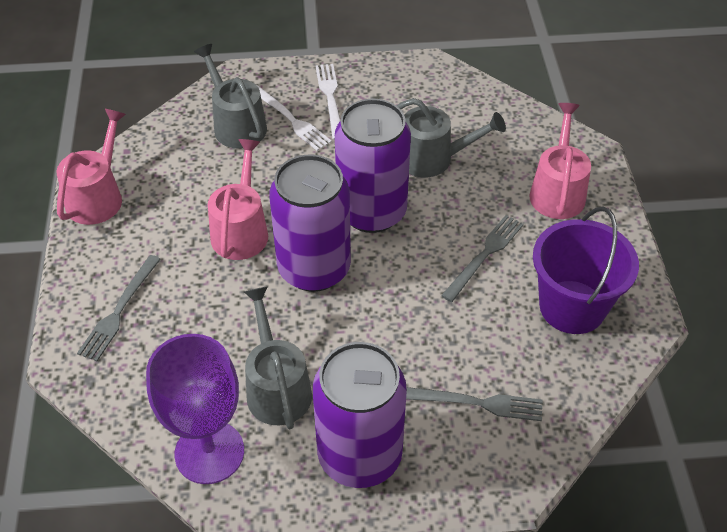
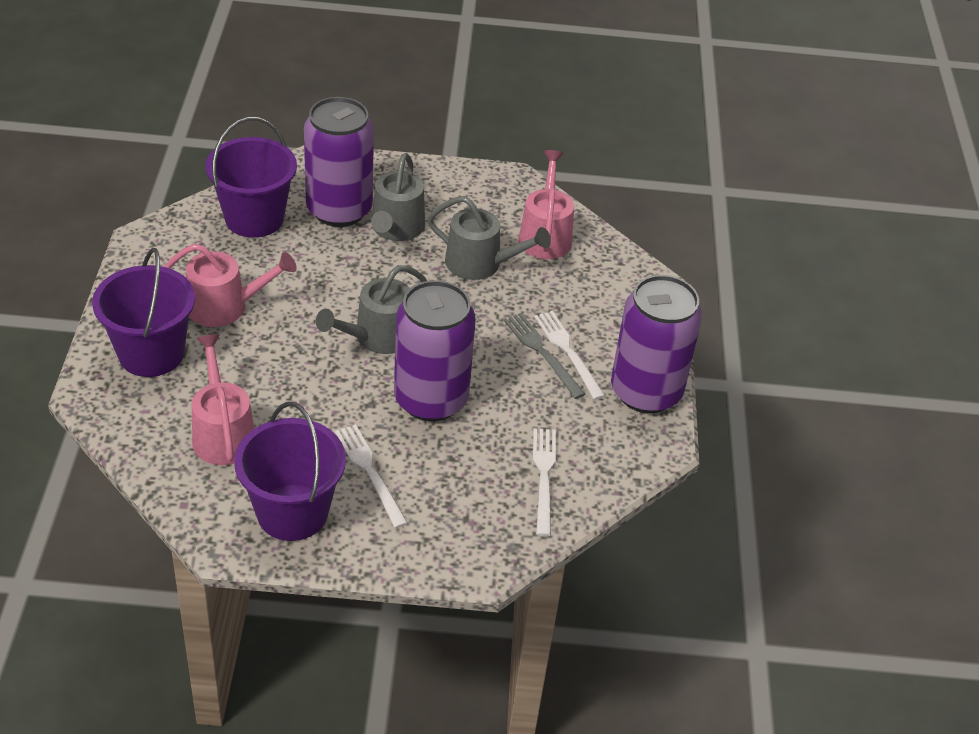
grey fork: 3 -> 1
purple bucket: 1 -> 3
purple goblet: 1 -> 0
white fork: 2 -> 3

